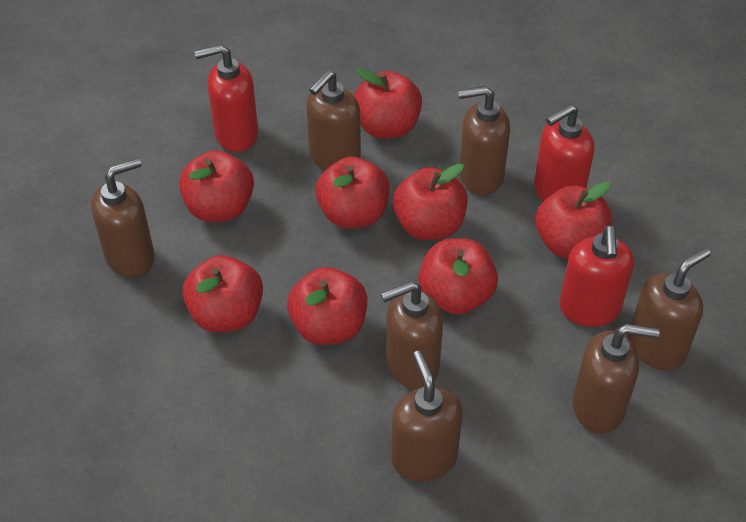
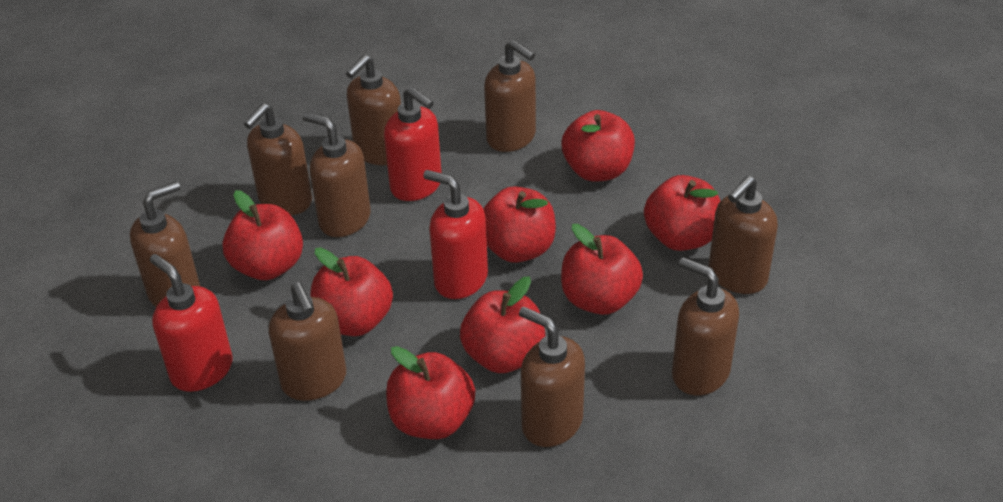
brown soap dispenser: 7 -> 9

